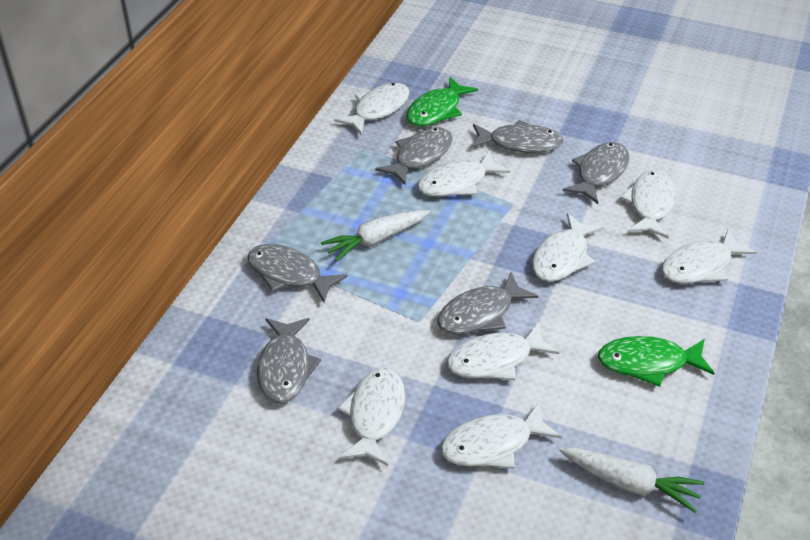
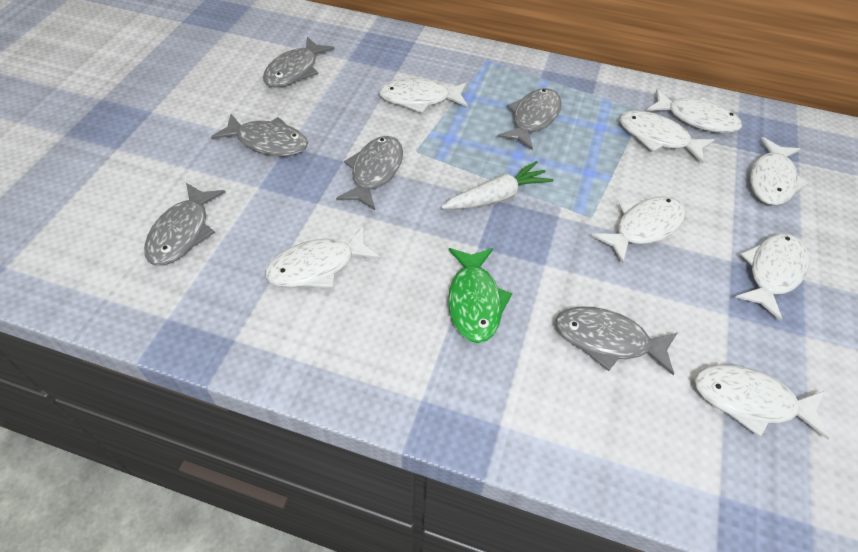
green fish: 2 -> 1
white carrot: 2 -> 1

